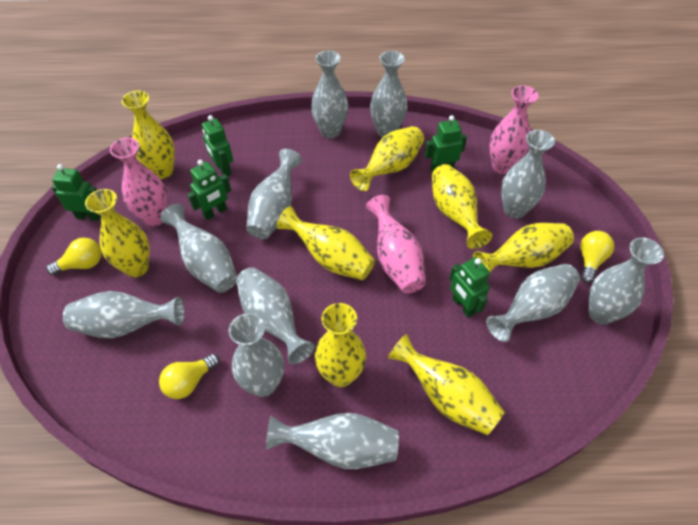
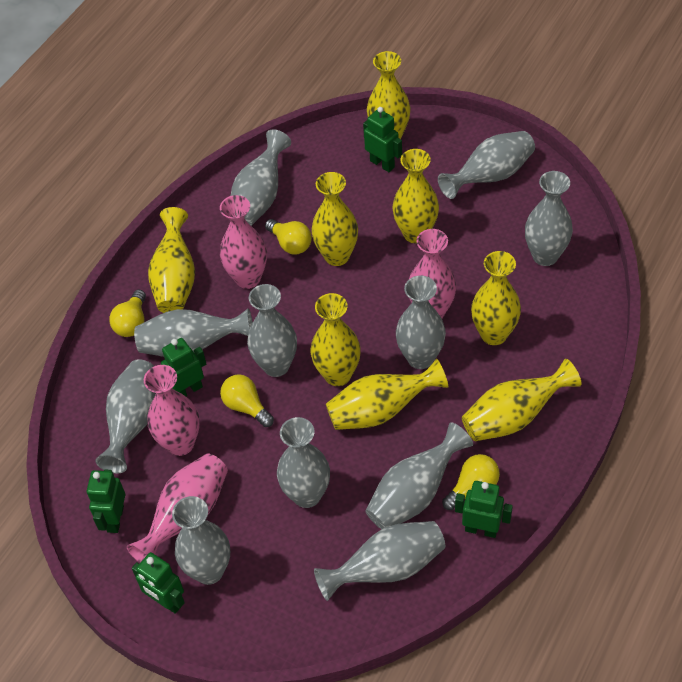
pink vase: 3 -> 4
yellow light bulb: 3 -> 4

